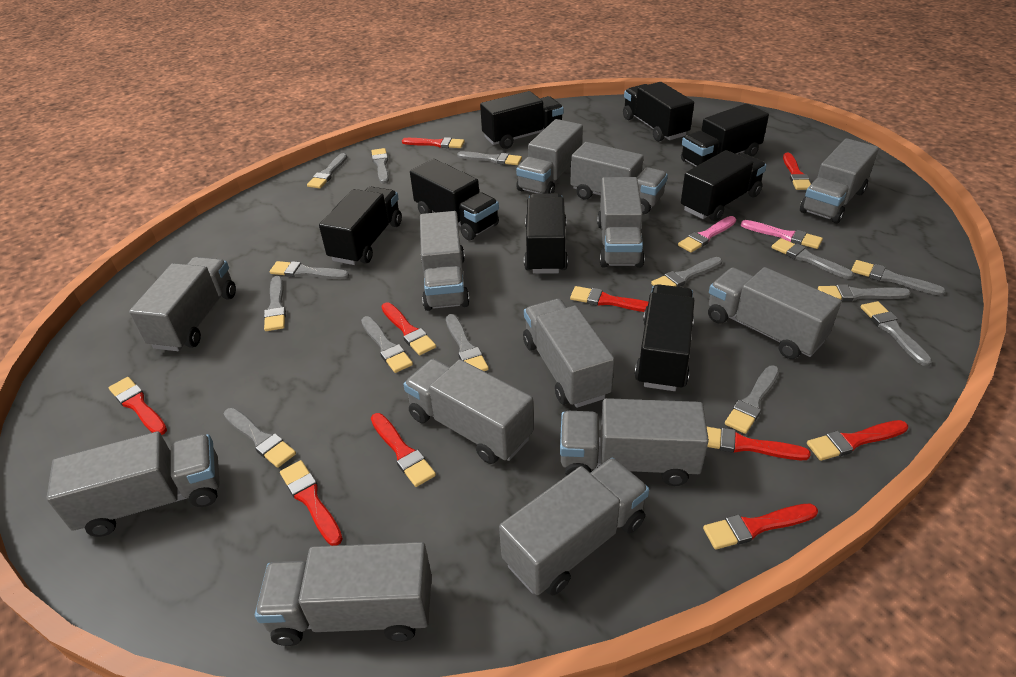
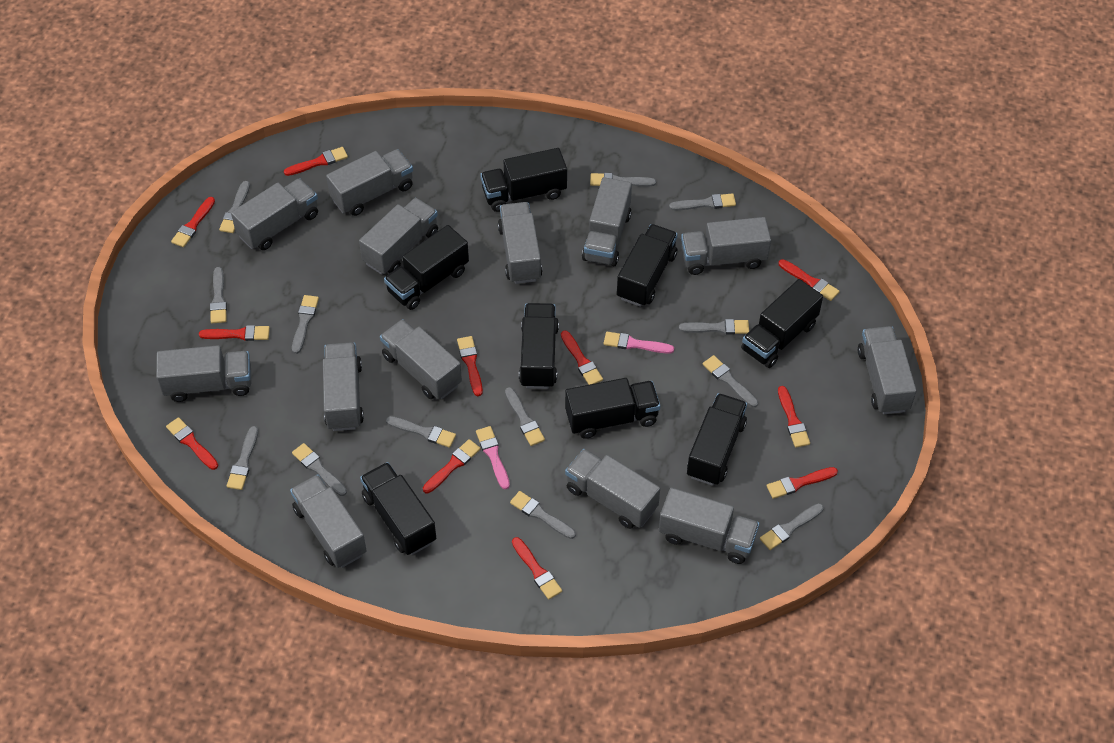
grey brush: 14 -> 13
red brush: 10 -> 11

